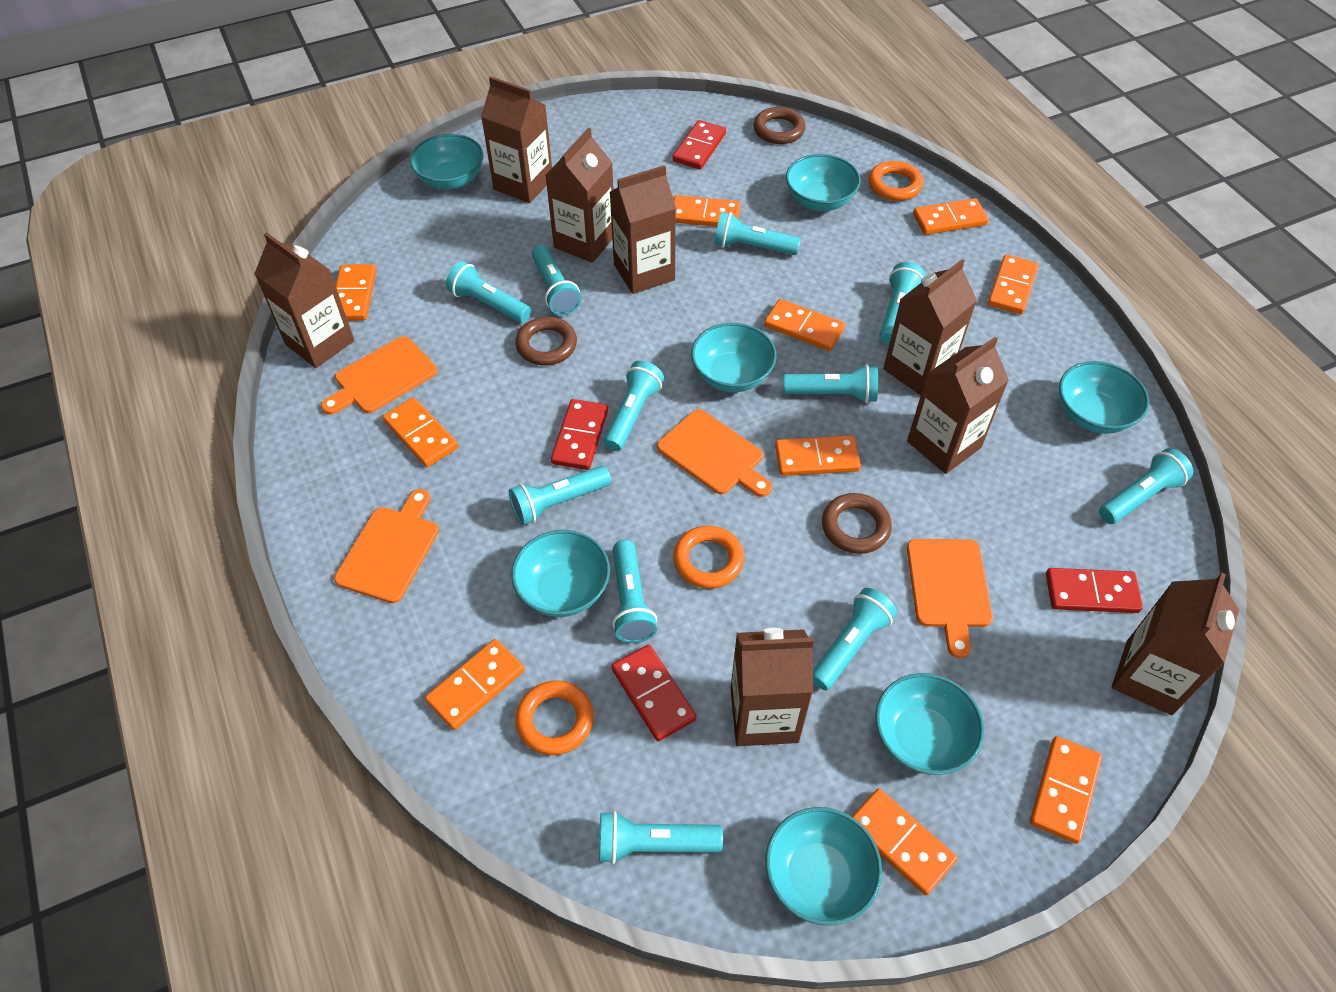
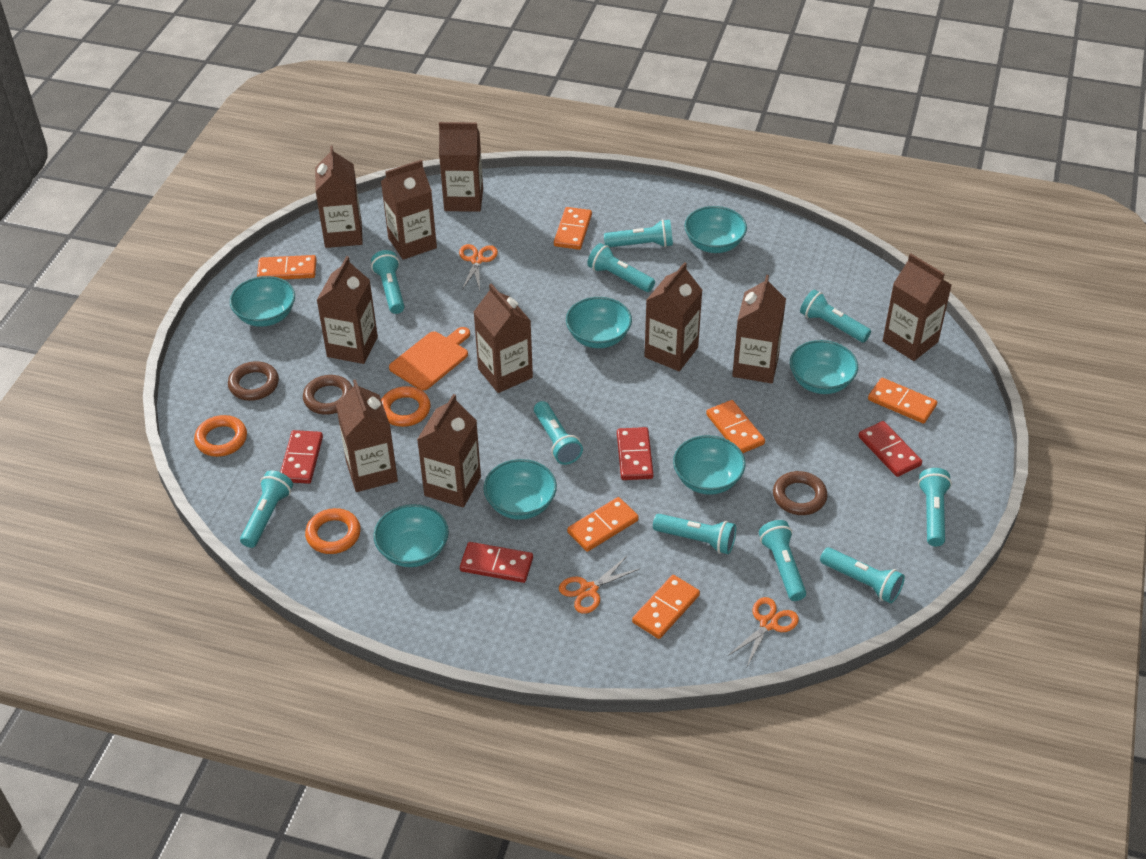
brown carton: 8 -> 10
orange cutting board: 4 -> 1
orange domino: 10 -> 6
orange scissors: 0 -> 3
turquoise flashlight: 11 -> 10

